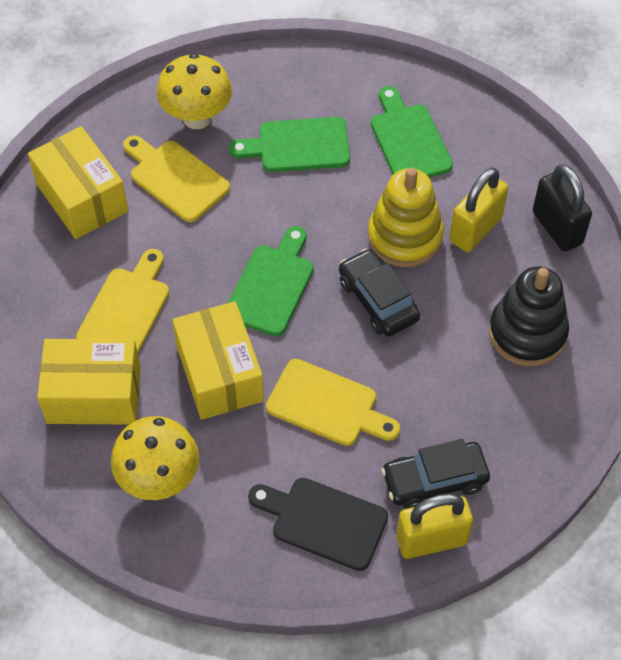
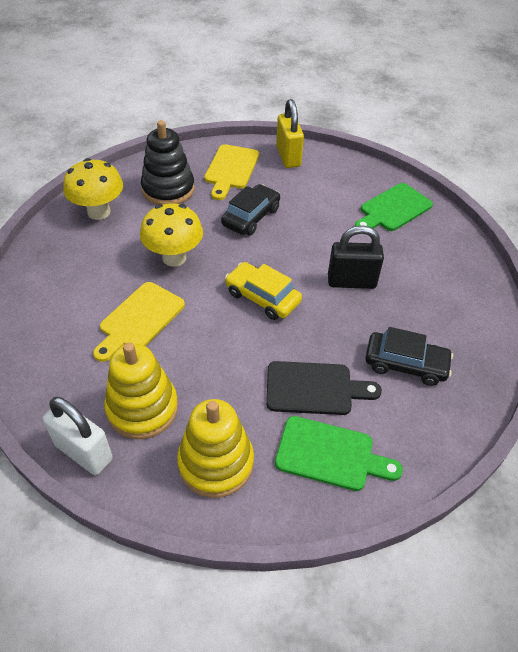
green cutting board: 3 -> 2
white padlock: 0 -> 1
yellow box: 3 -> 0
yellow car: 0 -> 1
yellow cutting board: 3 -> 2
yellow padlock: 2 -> 1
yellow stacking toy: 1 -> 2

